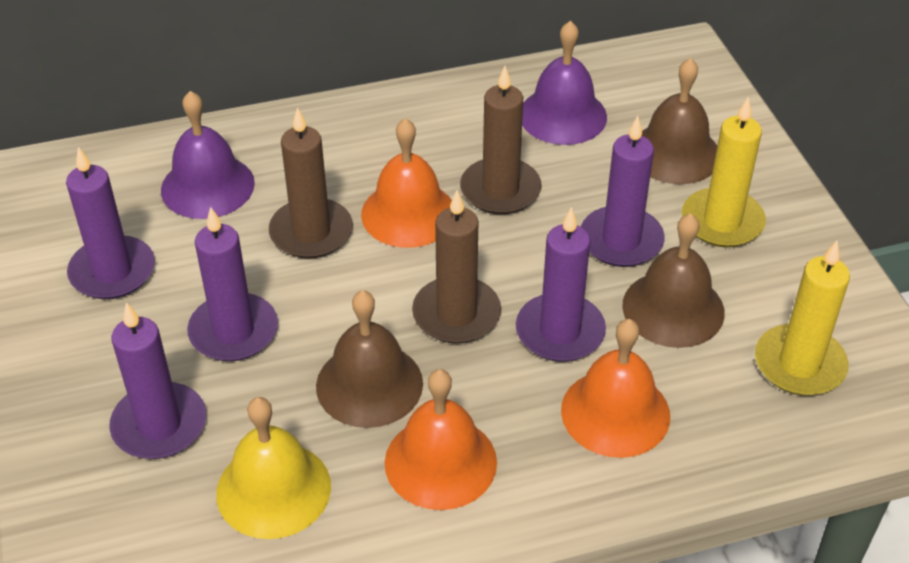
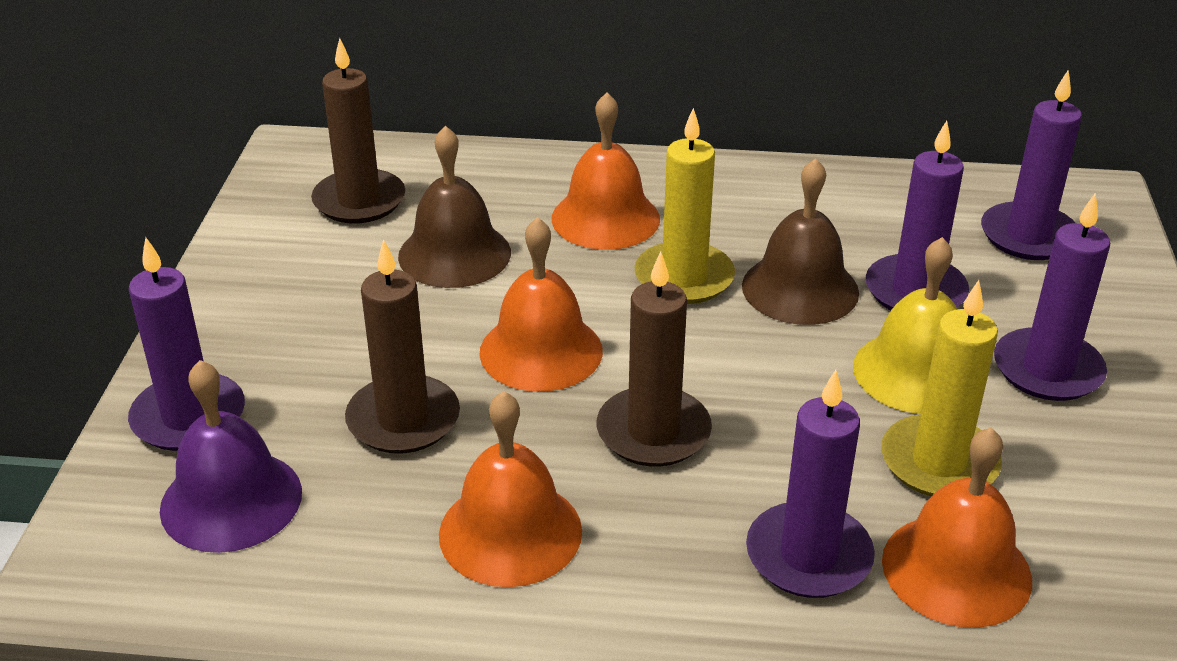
brown bell: 3 -> 2
orange bell: 3 -> 4
purple bell: 2 -> 1

